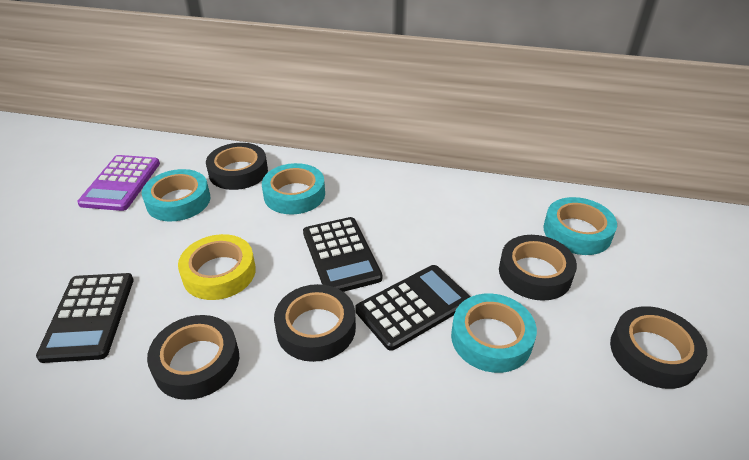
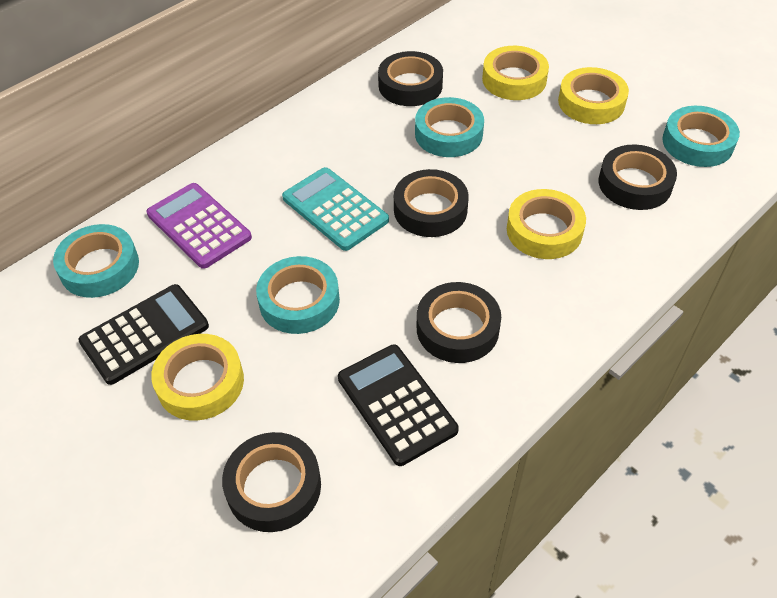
black calculator: 3 -> 2
turquoise calculator: 0 -> 1
yellow tape: 1 -> 4

